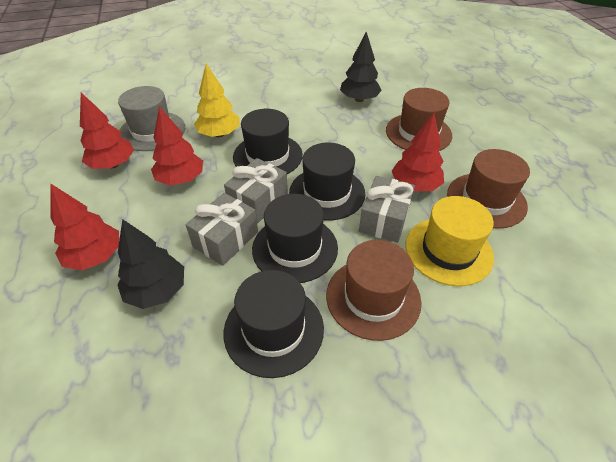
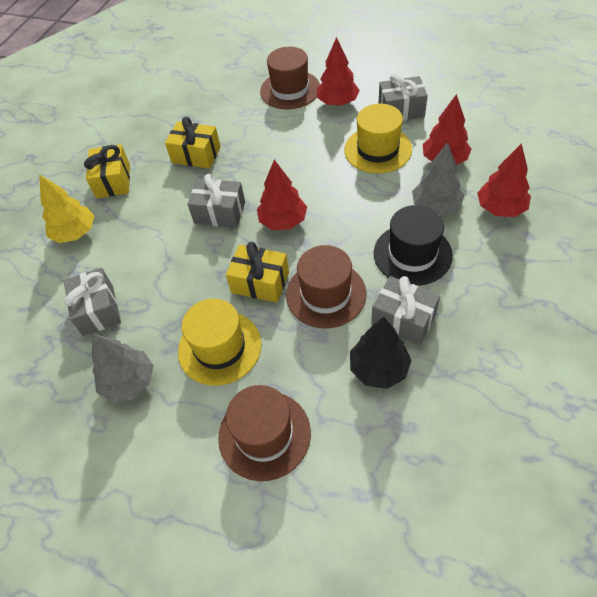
black hat: 4 -> 1
black tree: 2 -> 1
grey gift: 3 -> 4
grey hat: 1 -> 0
grey tree: 0 -> 2
yellow gift: 0 -> 3
yellow hat: 1 -> 2

